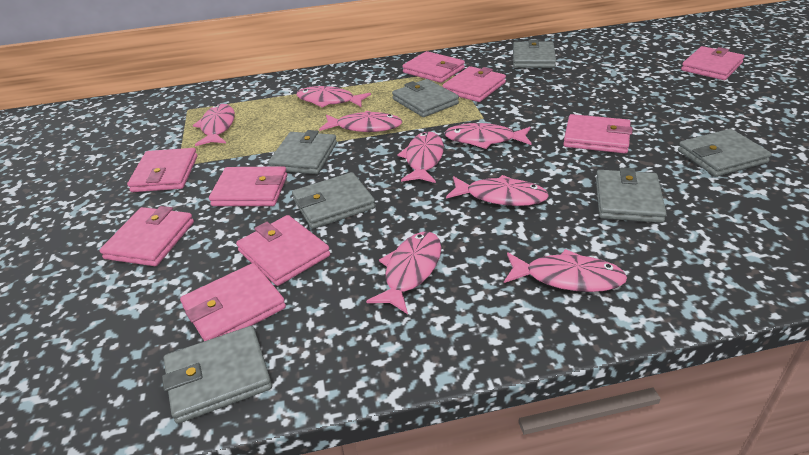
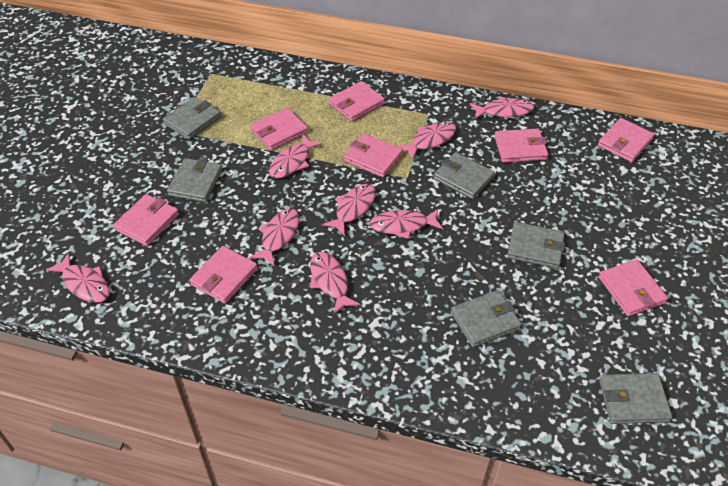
grey wallet: 7 -> 6
pink wallet: 9 -> 8

